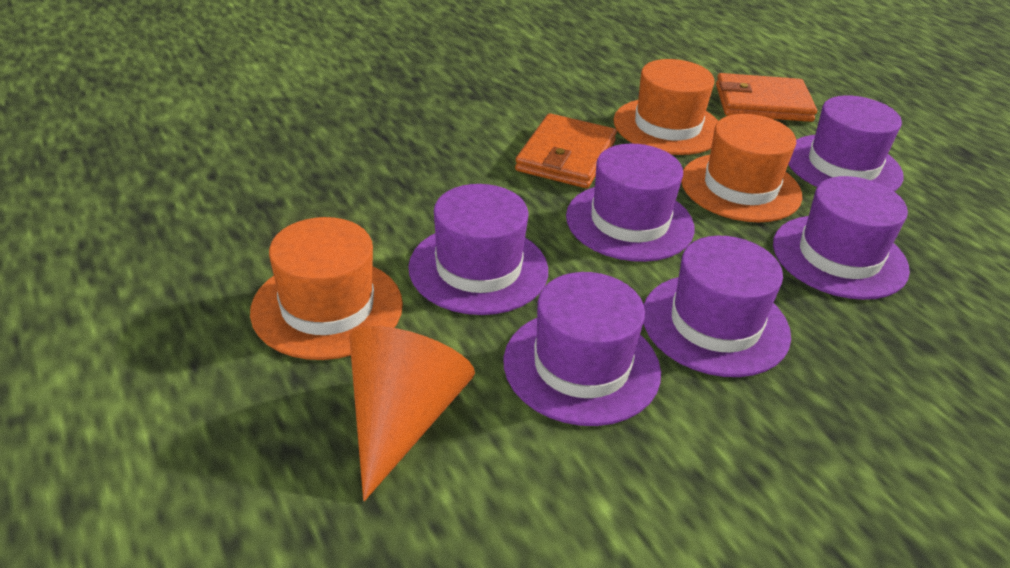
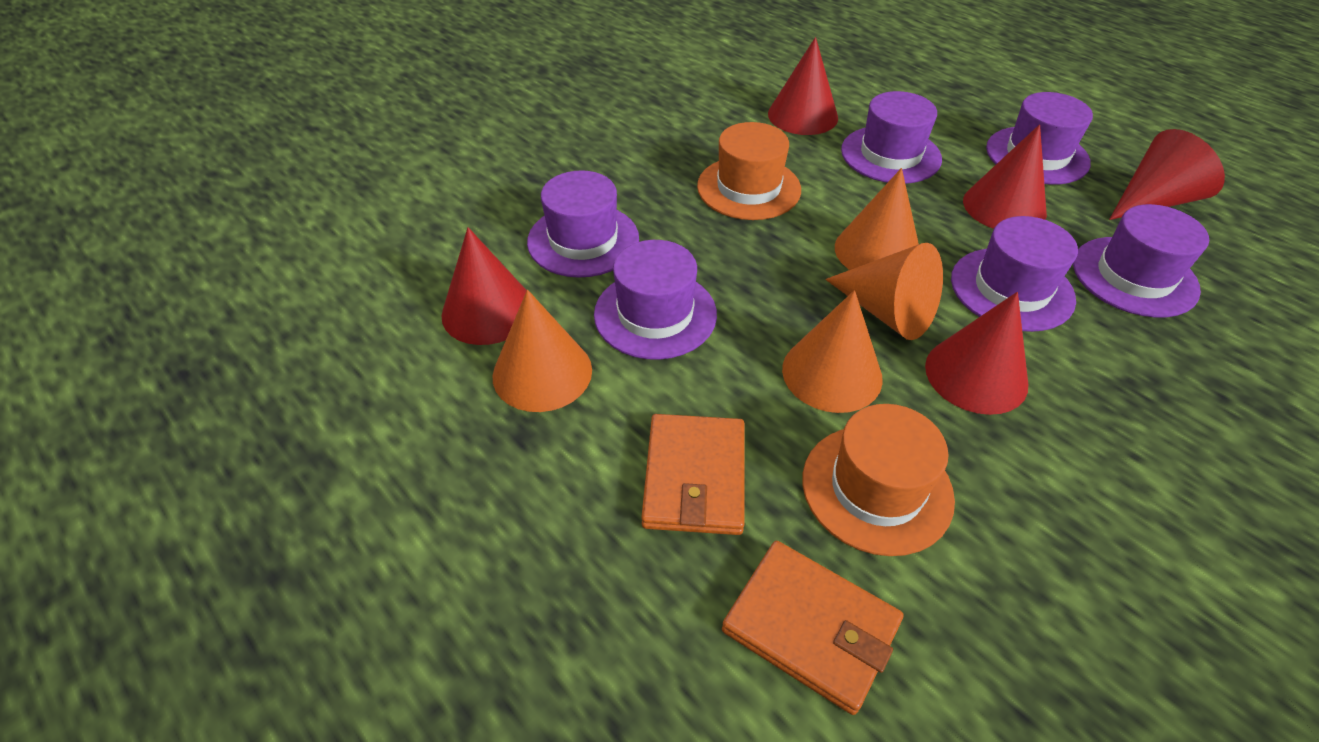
orange cone: 1 -> 4
orange hat: 3 -> 2
red cone: 0 -> 5

